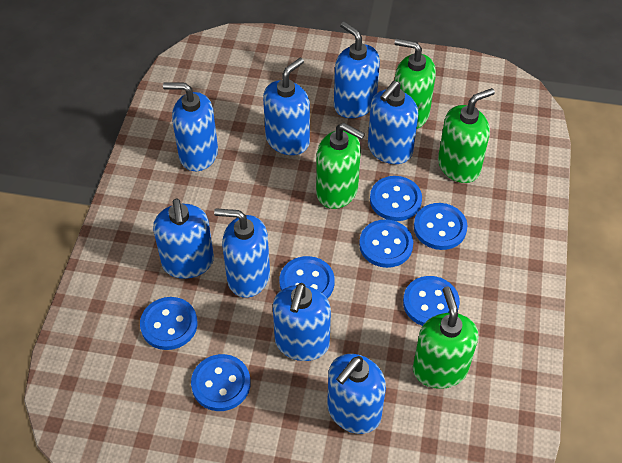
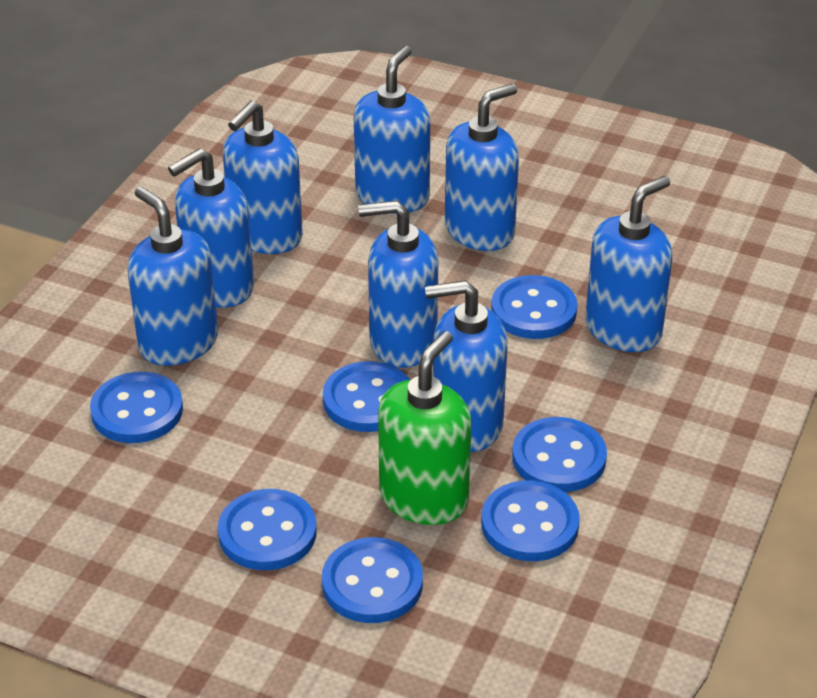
green soap dispenser: 4 -> 1

